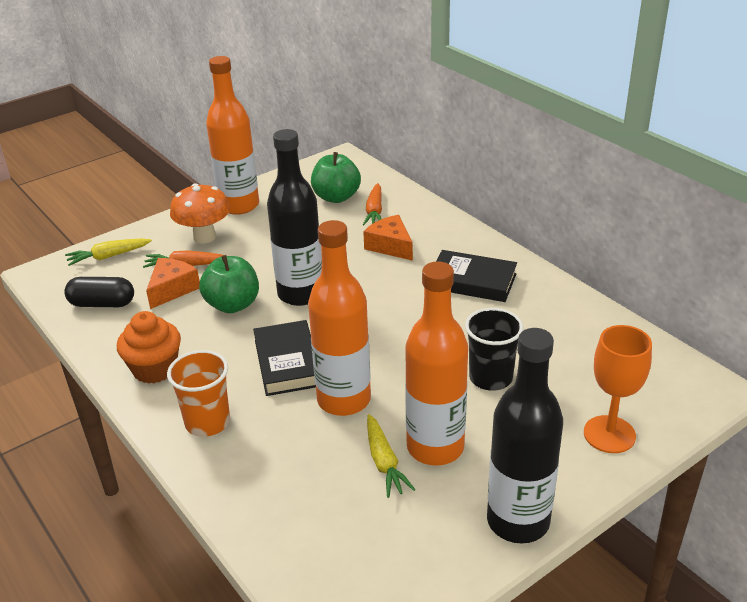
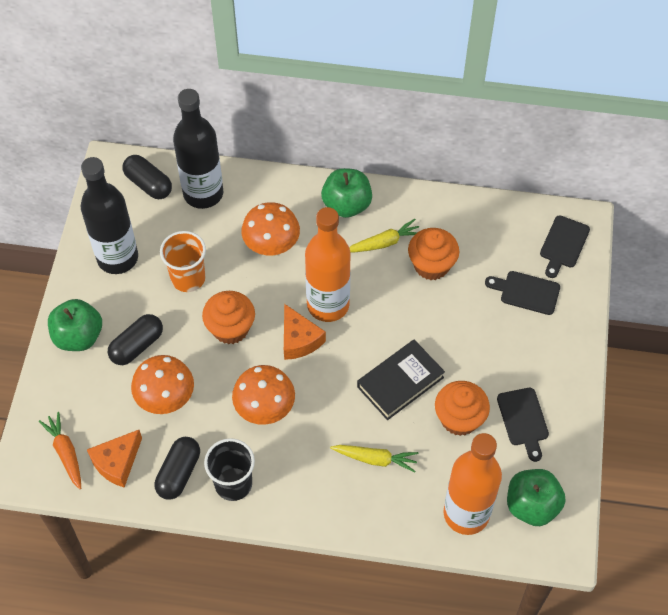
black book: 2 -> 1
black capsule: 1 -> 3
black cutting board: 0 -> 3
green apple: 2 -> 3
orange bottle: 3 -> 2
orange carrot: 2 -> 1
orange cupcake: 1 -> 3
orange goblet: 1 -> 0
orange mushroom: 1 -> 3

